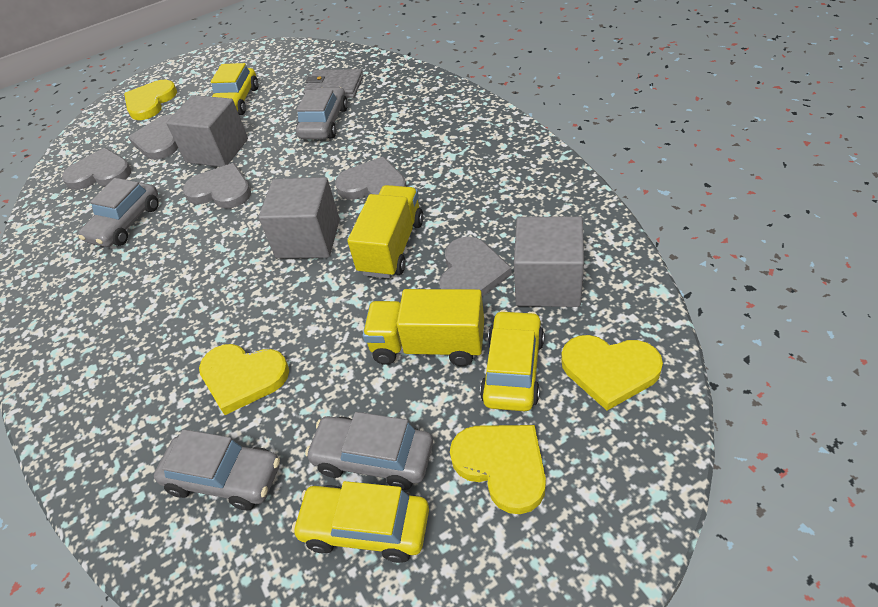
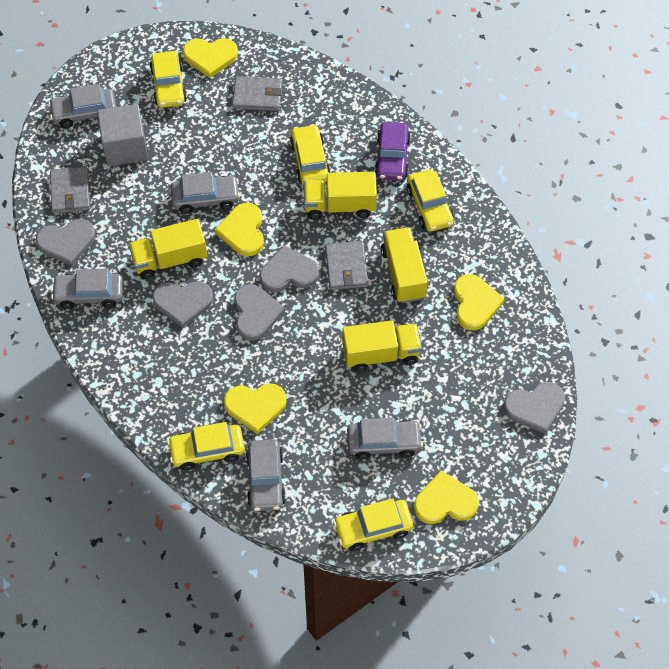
grey car: 4 -> 5
grey cube: 3 -> 1
grey wallet: 1 -> 3
purple car: 0 -> 1
yellow car: 3 -> 5
yellow heart: 4 -> 5
yellow truck: 2 -> 4

